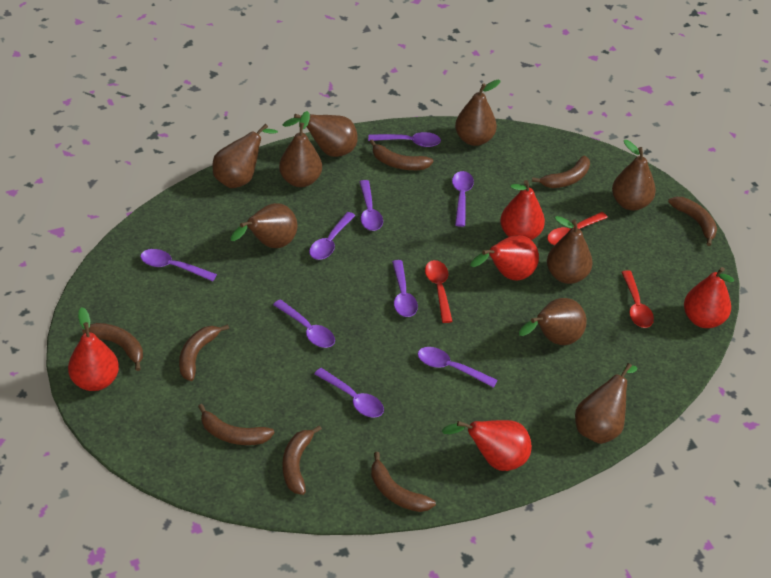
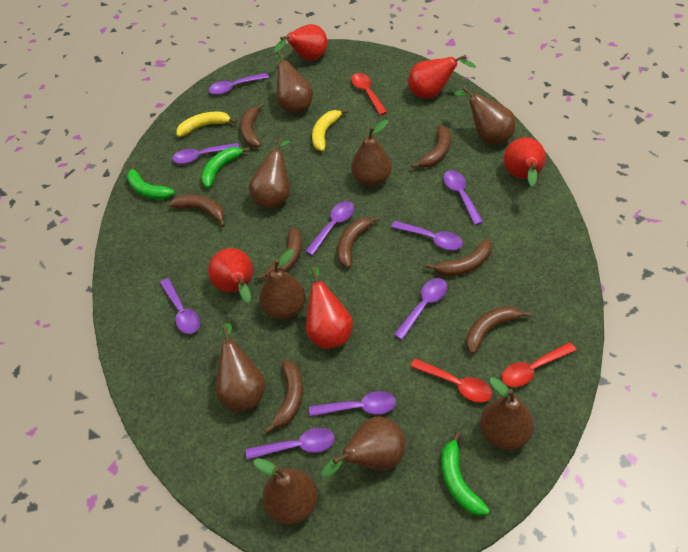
green banana: 0 -> 3
yellow banana: 0 -> 2

